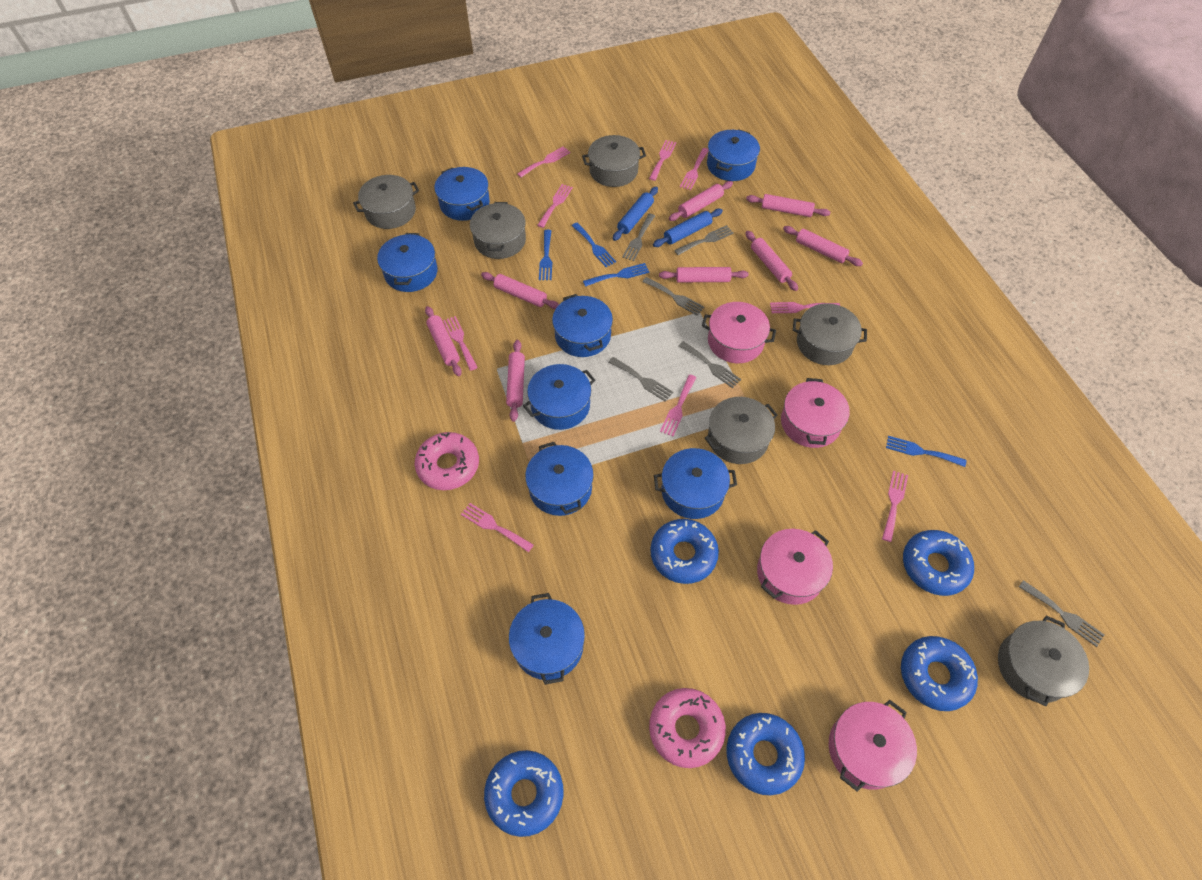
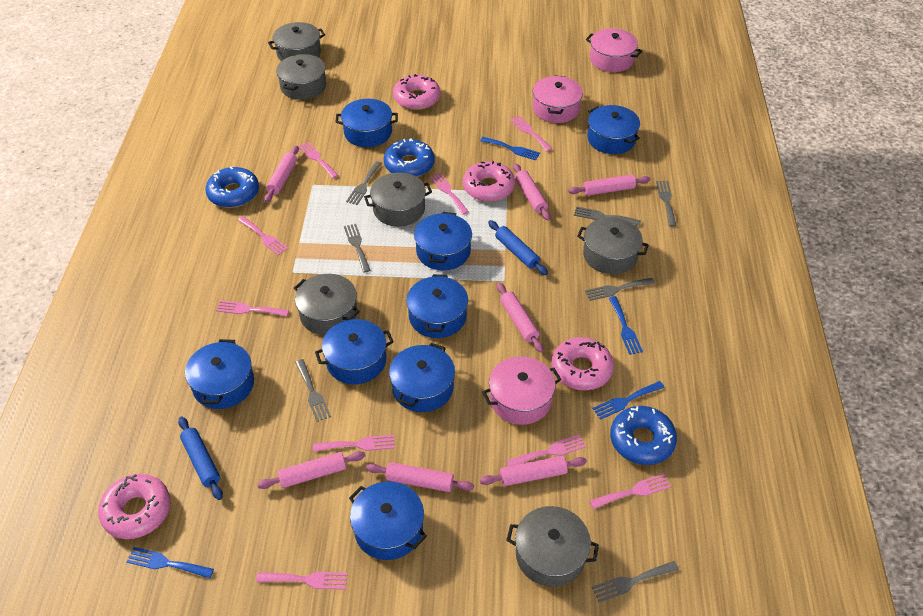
blue donut: 5 -> 3
grey fork: 6 -> 7
pink donut: 2 -> 4
pink pot: 4 -> 3
pink rolling pin: 8 -> 7

